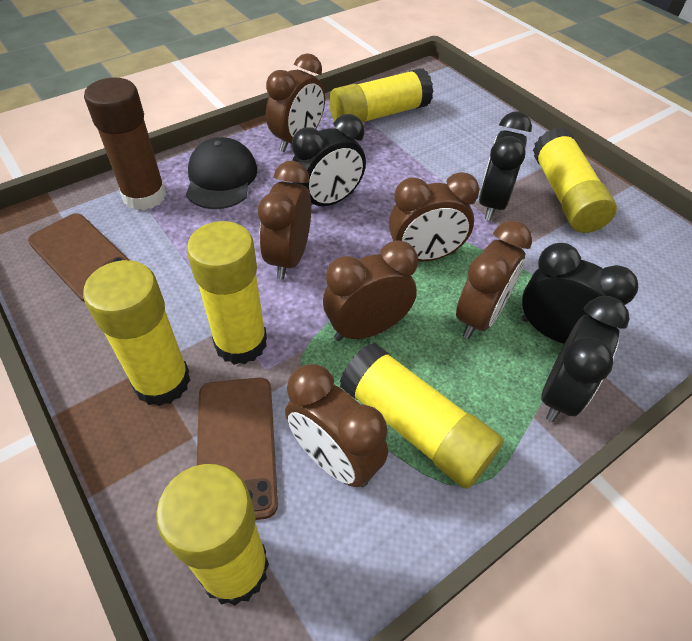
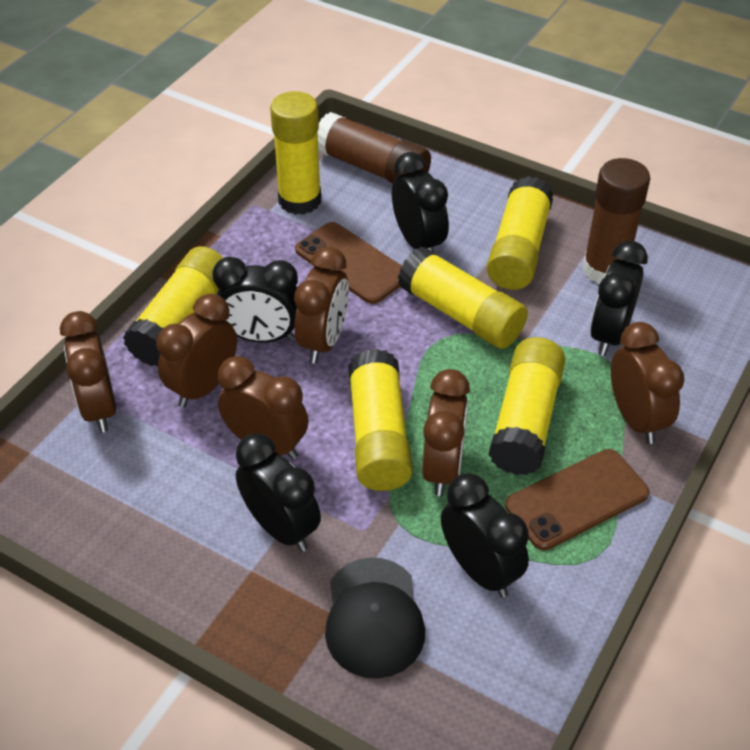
black clock: 4 -> 5
brown glue stick: 1 -> 2

